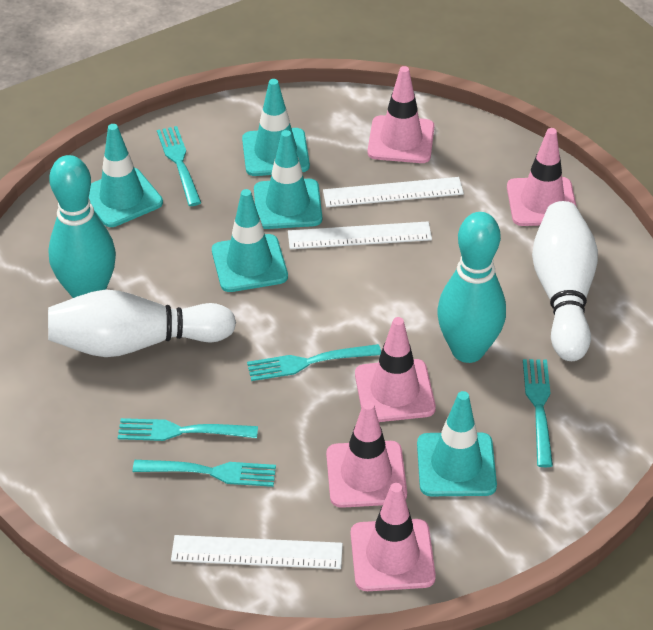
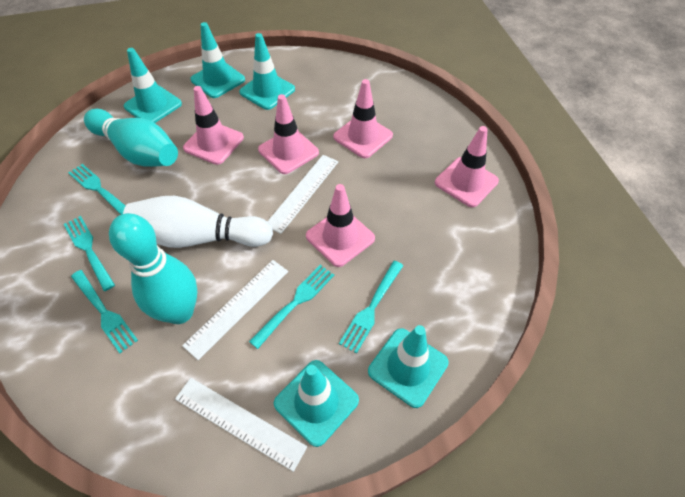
white bowling pin: 2 -> 1

